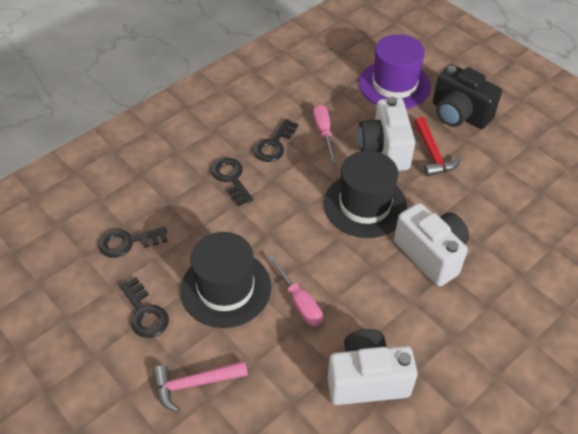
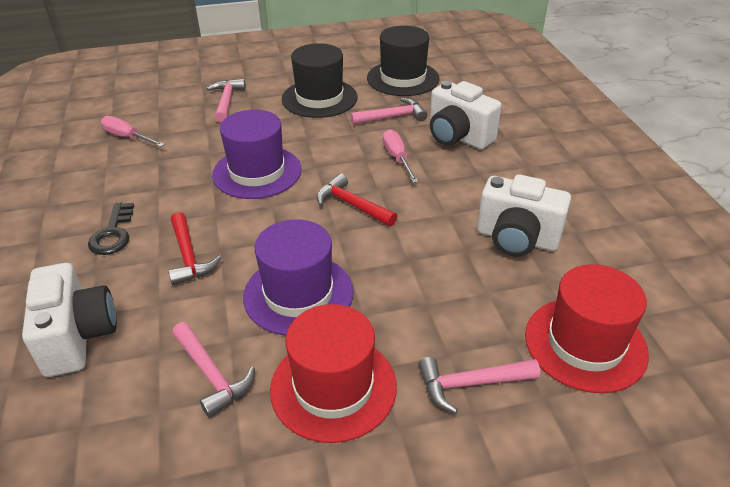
black camera: 1 -> 0
black key: 4 -> 1
pink hammer: 1 -> 4
purple hat: 1 -> 2
red hammer: 1 -> 2
red hat: 0 -> 2

